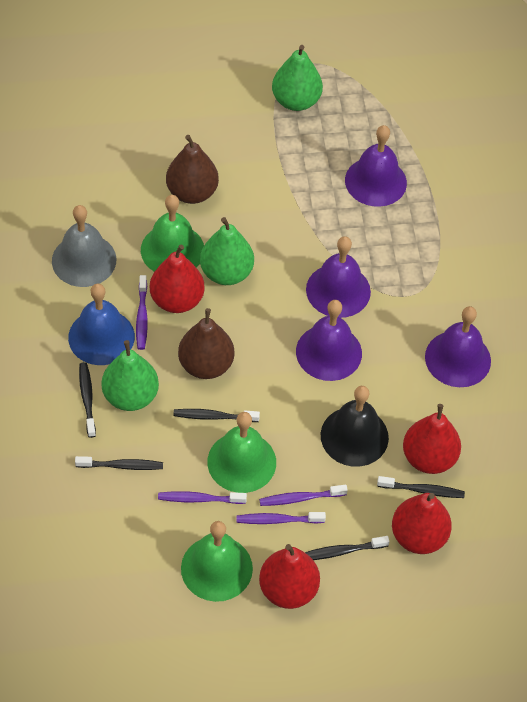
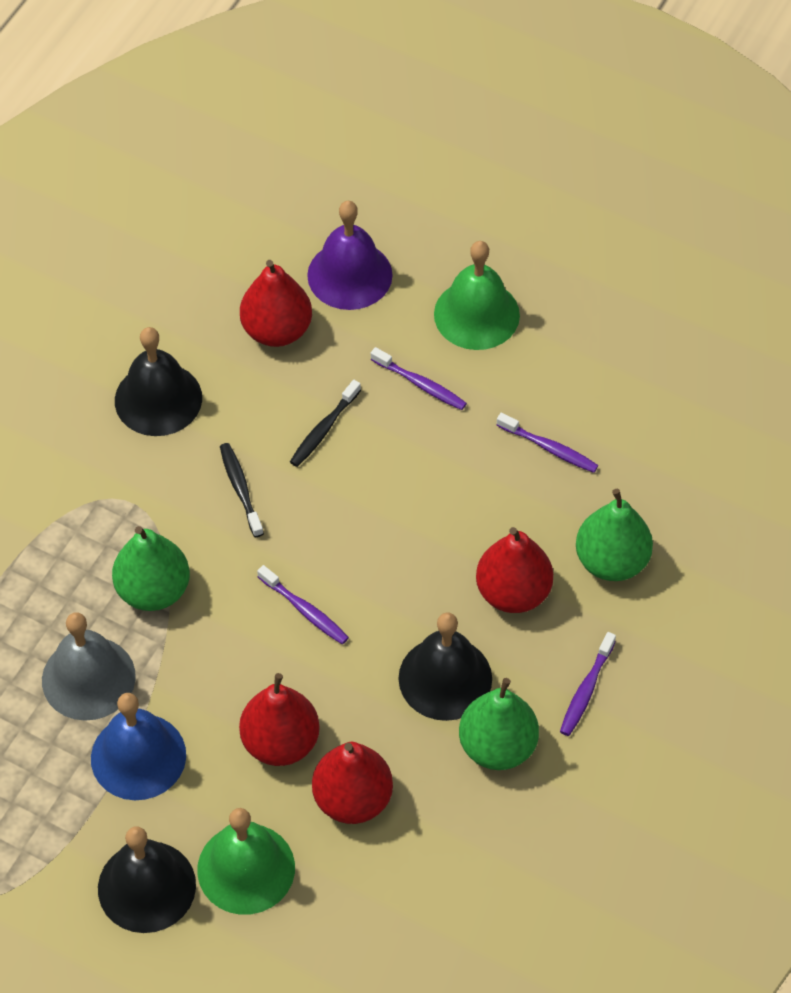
black bell: 1 -> 3
black toothbrush: 5 -> 2
brown pear: 2 -> 0
green bell: 3 -> 2
purple bell: 4 -> 1

